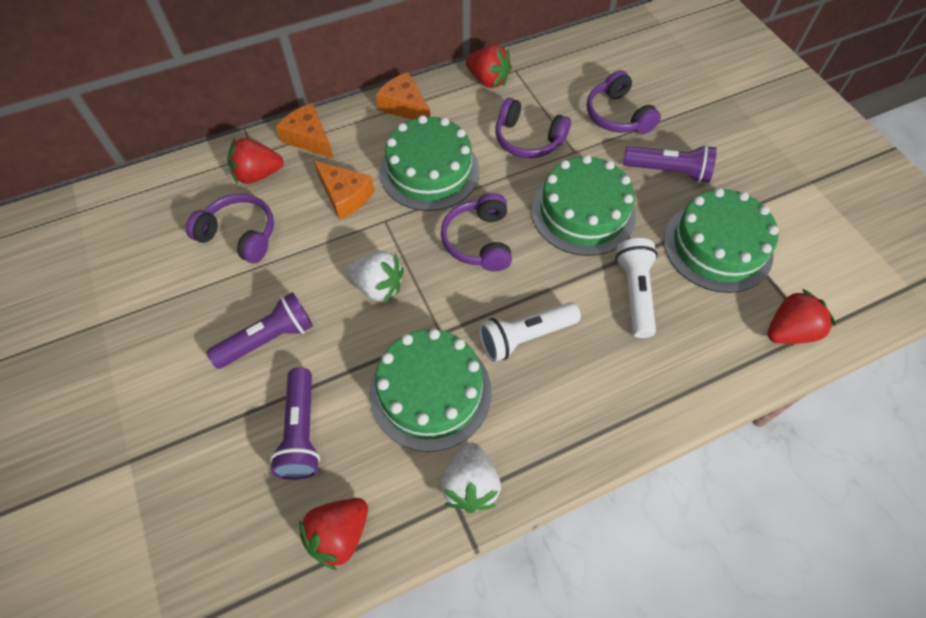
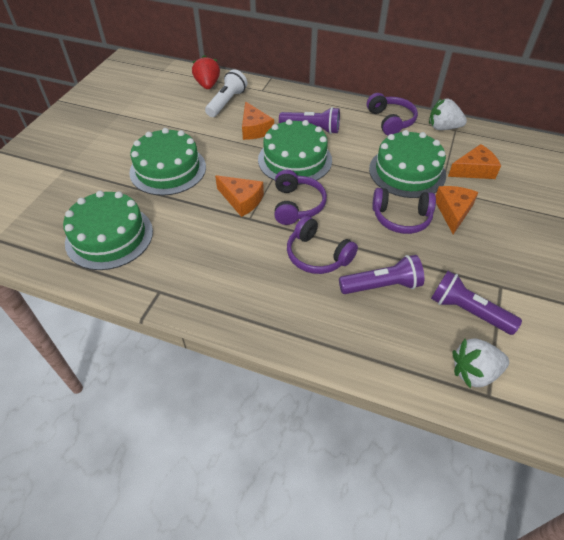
orange cheese: 3 -> 4
red strawberry: 4 -> 1
white flashlight: 2 -> 1

